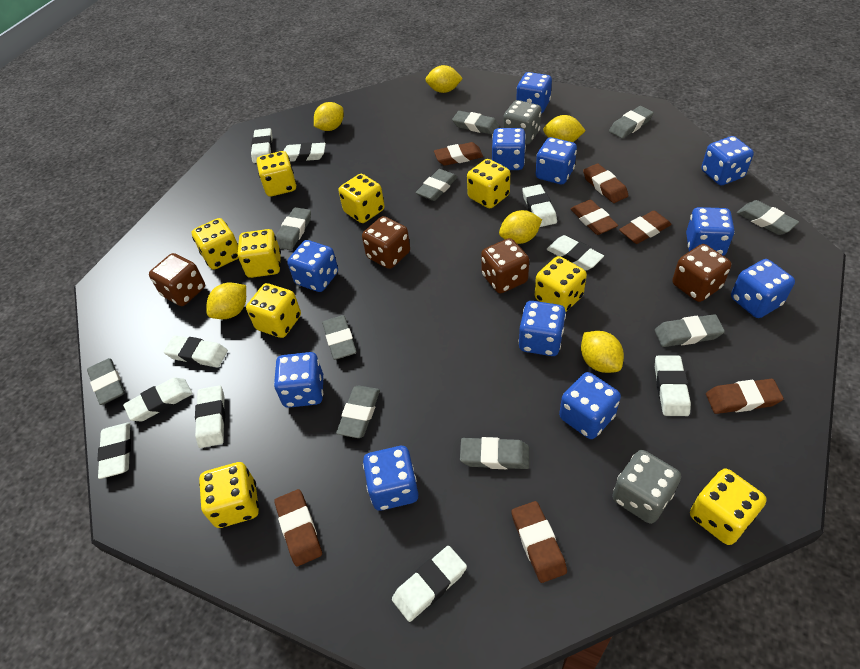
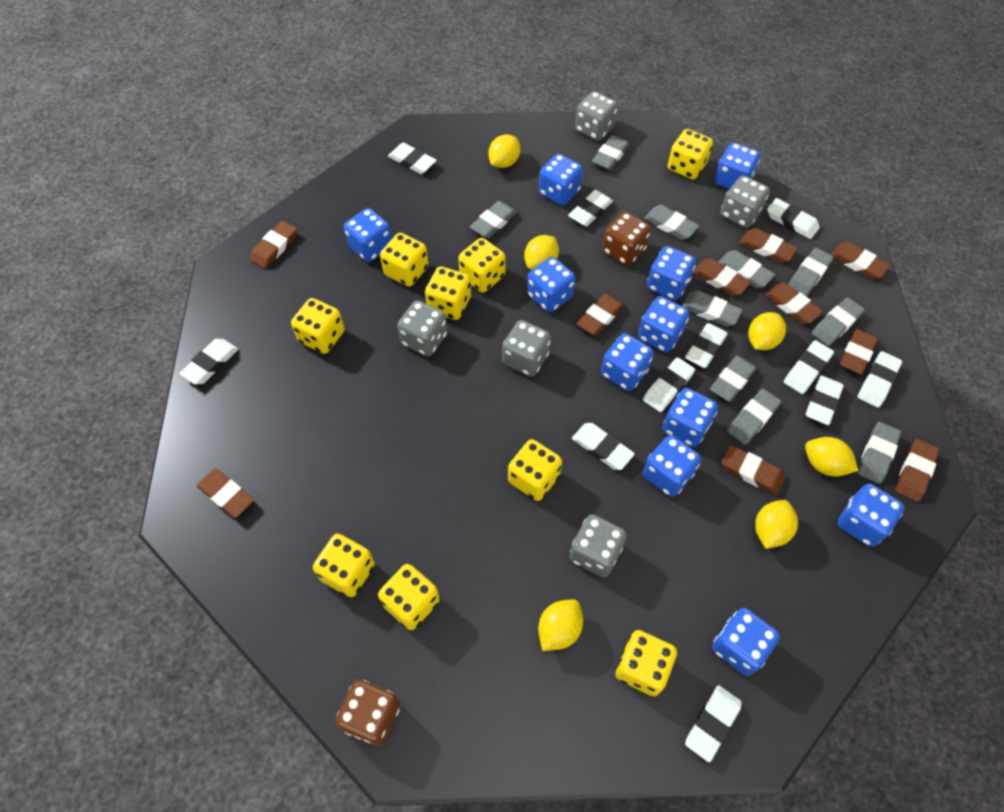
brown dice: 4 -> 2
brown eraser: 7 -> 10
grey dice: 2 -> 5
white eraser: 10 -> 11

